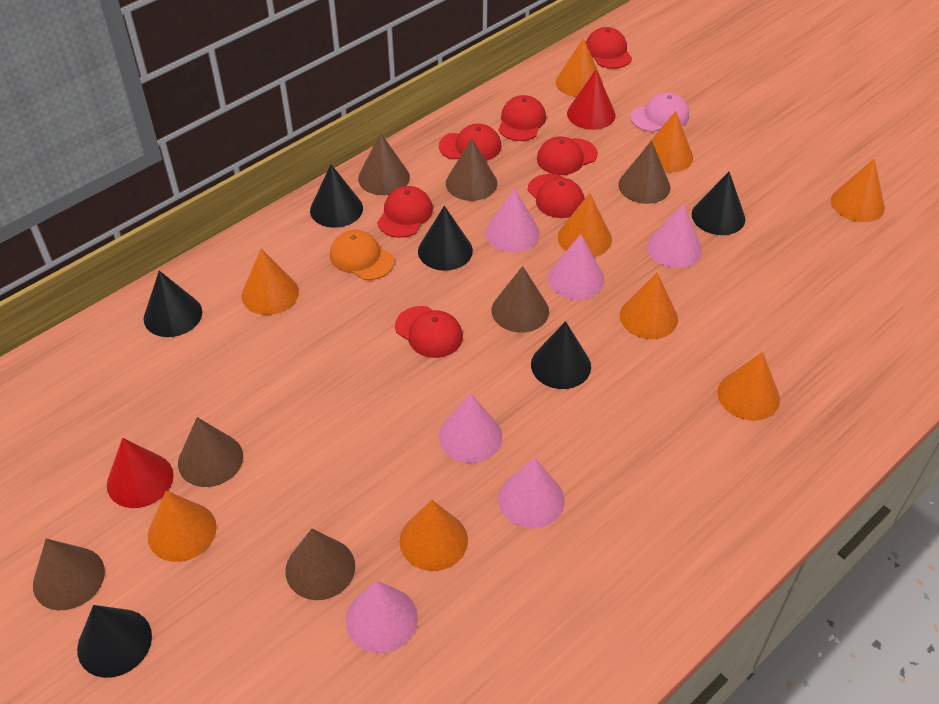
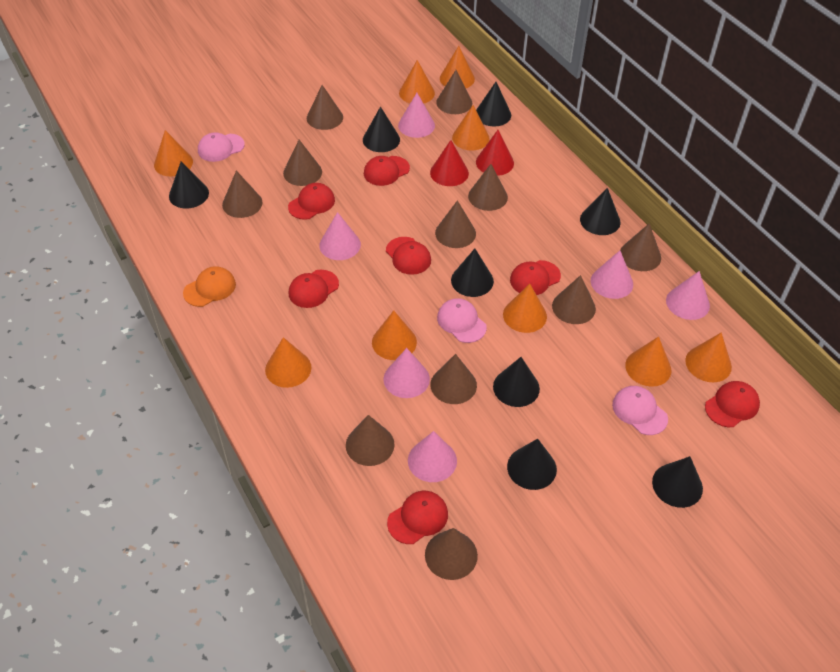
black cone: 6 -> 8
brown cone: 7 -> 11
pink cap: 1 -> 3

